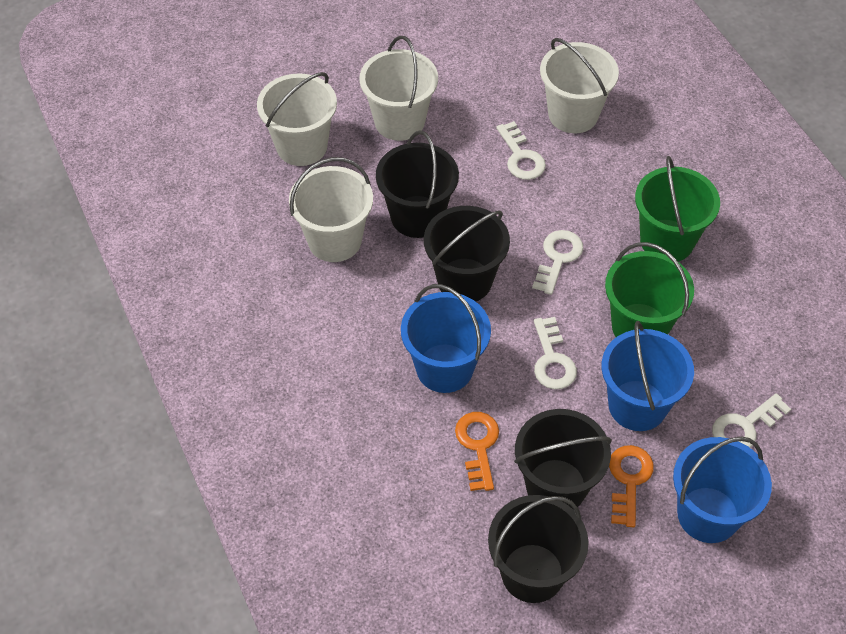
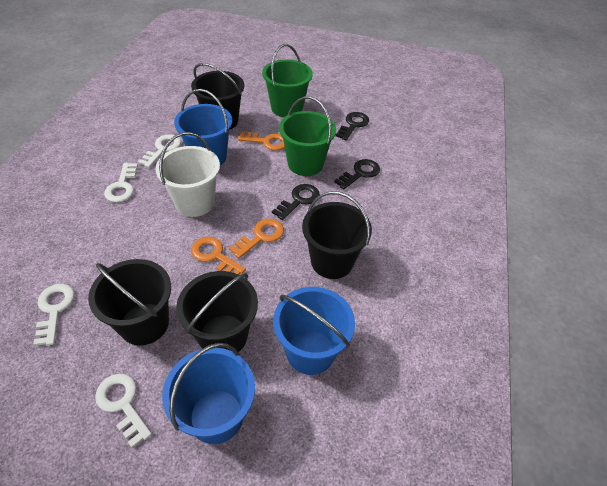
black key: 0 -> 3
orange key: 2 -> 3
white bucket: 4 -> 1

